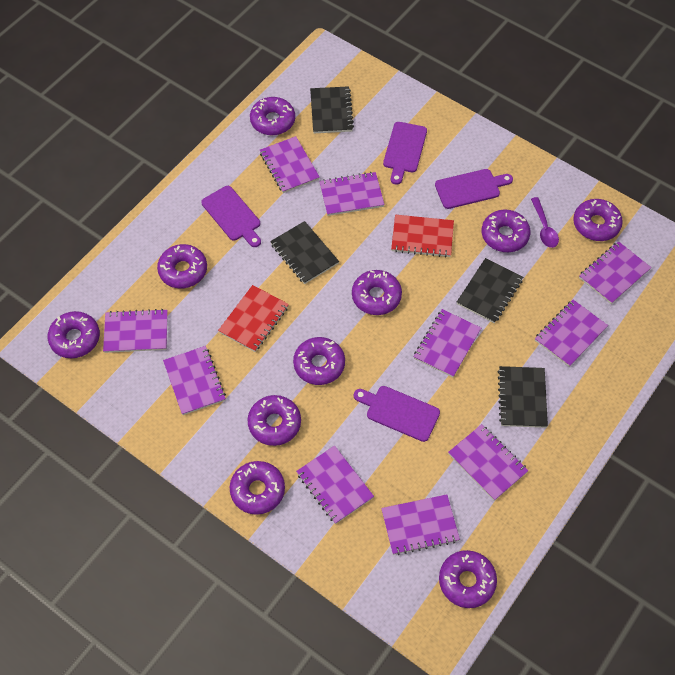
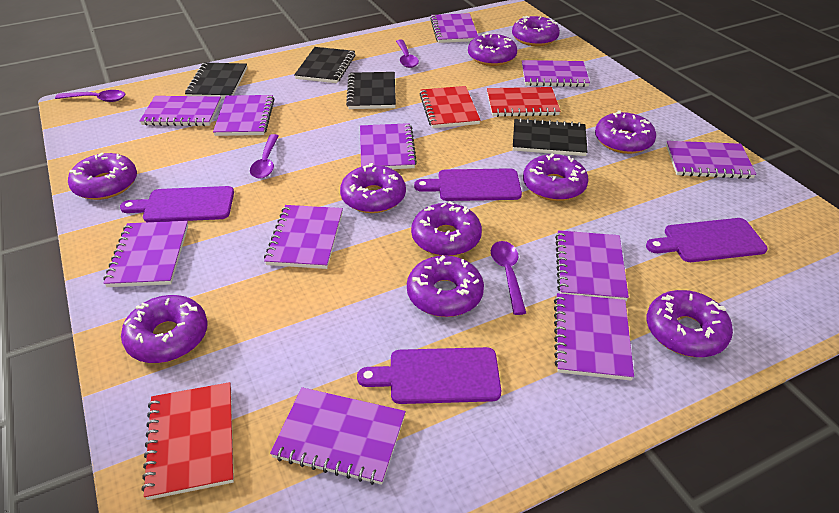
purple notebook: 10 -> 11
purple spoon: 1 -> 4
red notebook: 2 -> 3

